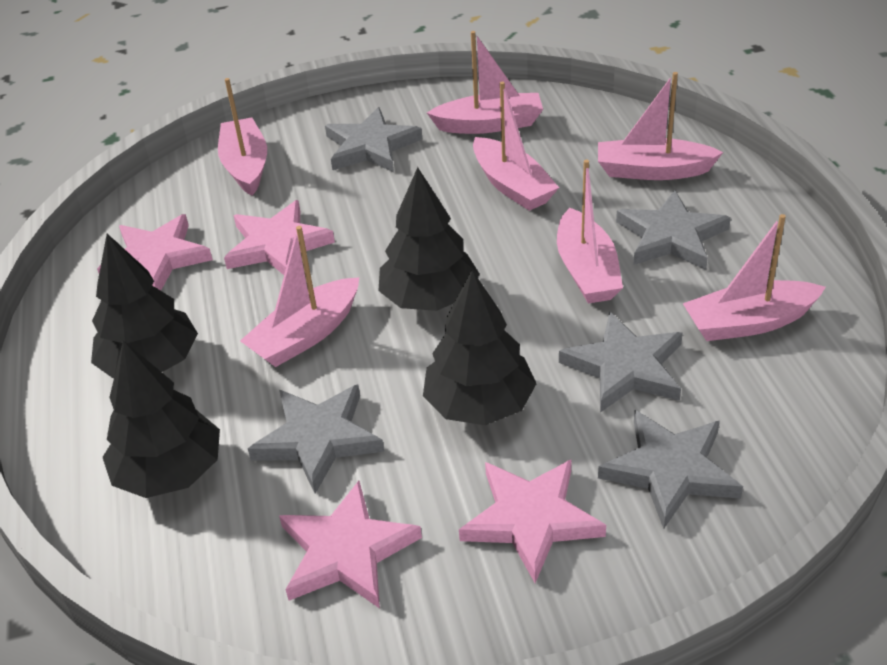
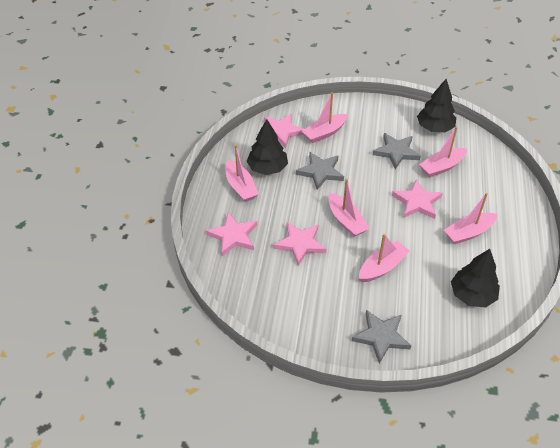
black tree: 4 -> 3
grey star: 5 -> 3
pink boat: 7 -> 6

